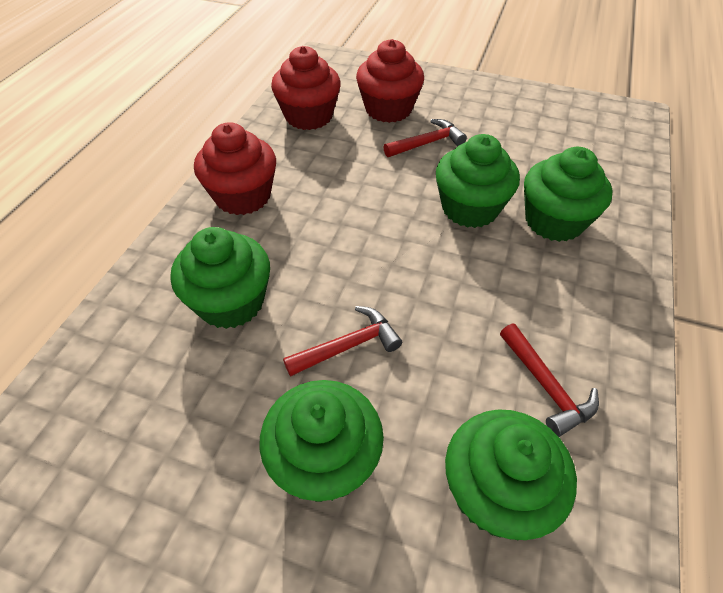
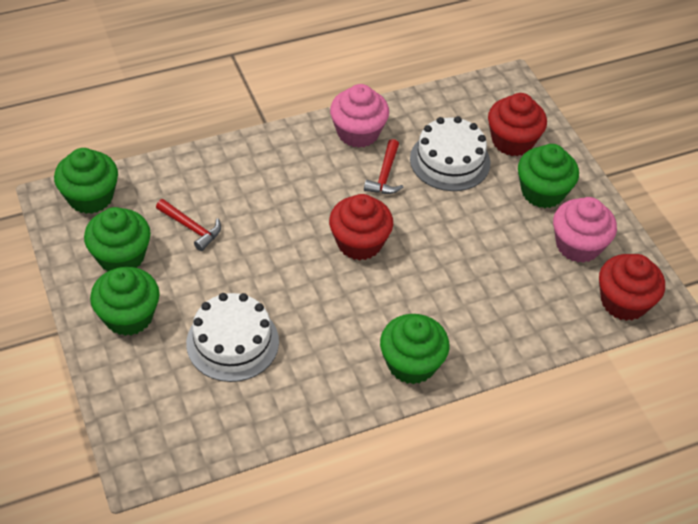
pink cupcake: 0 -> 2
red hammer: 3 -> 2
white cake: 0 -> 2

